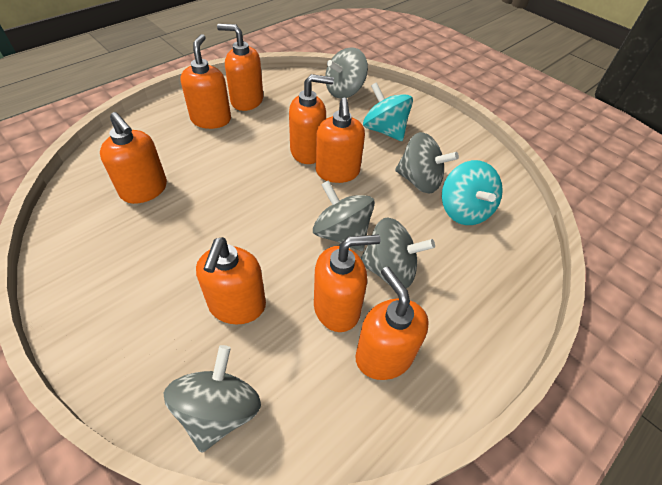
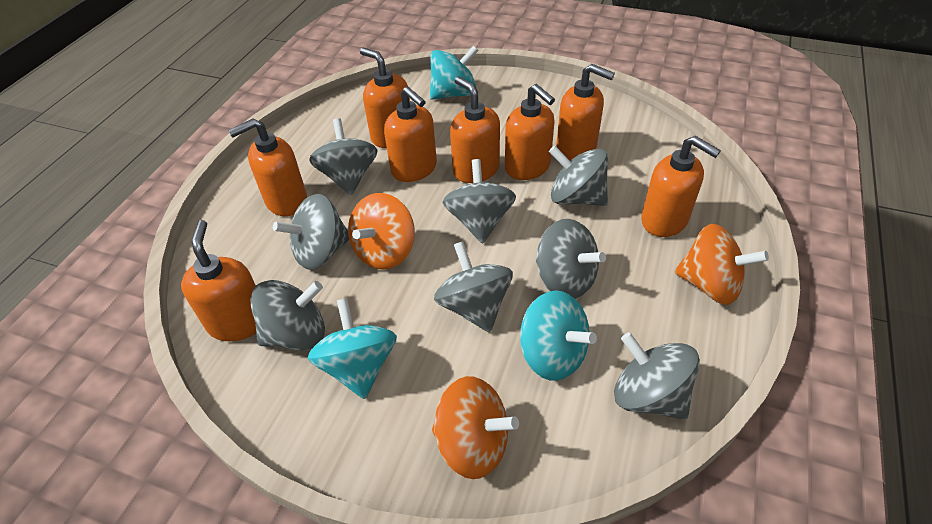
grey spinning top: 5 -> 8
orange spinning top: 0 -> 3
turquoise spinning top: 2 -> 3

